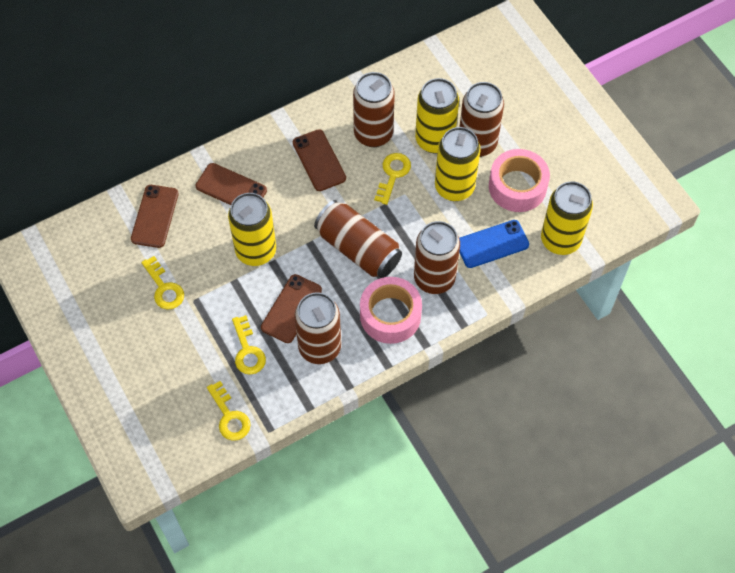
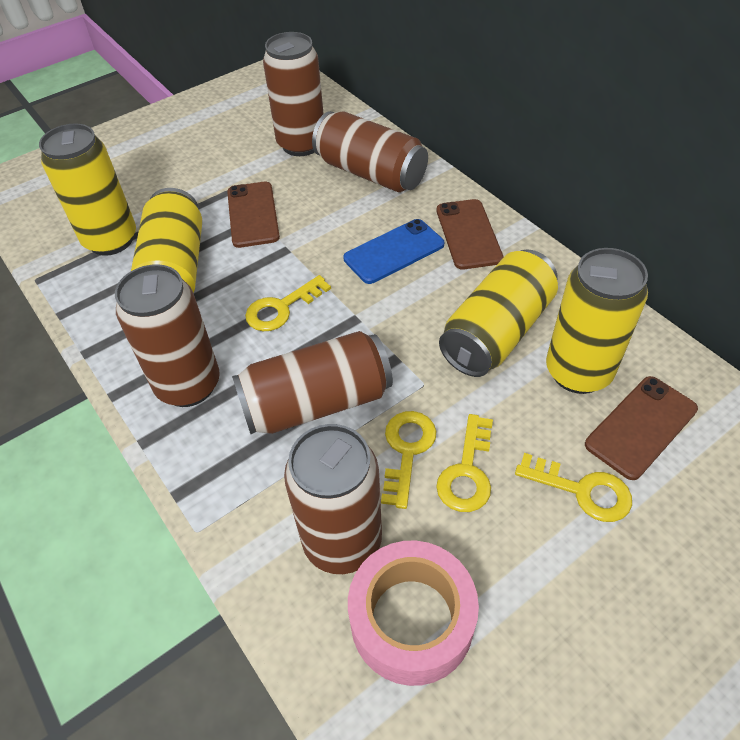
brown phone: 4 -> 3
pink tape: 2 -> 1

